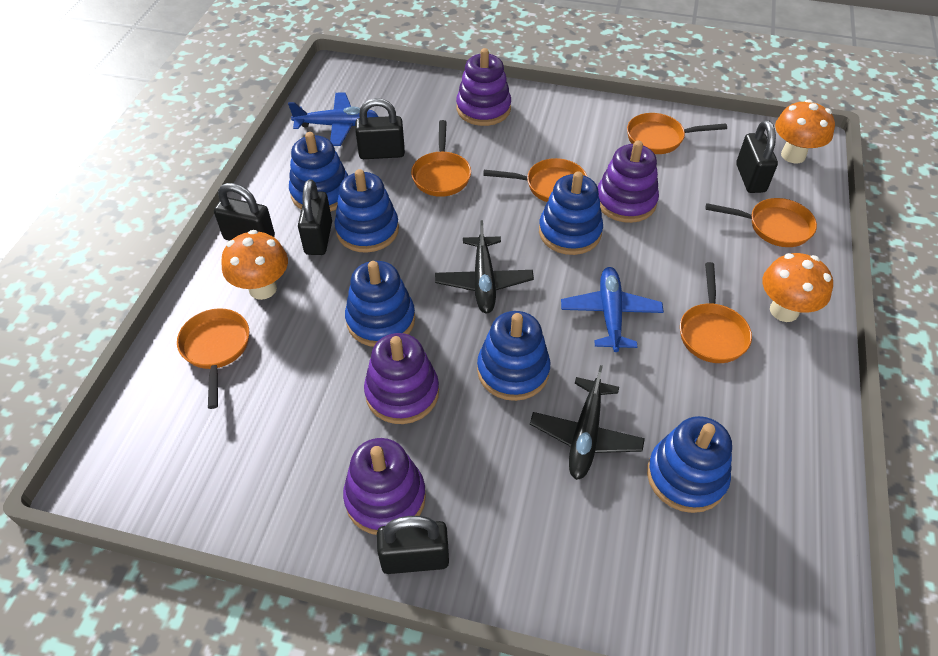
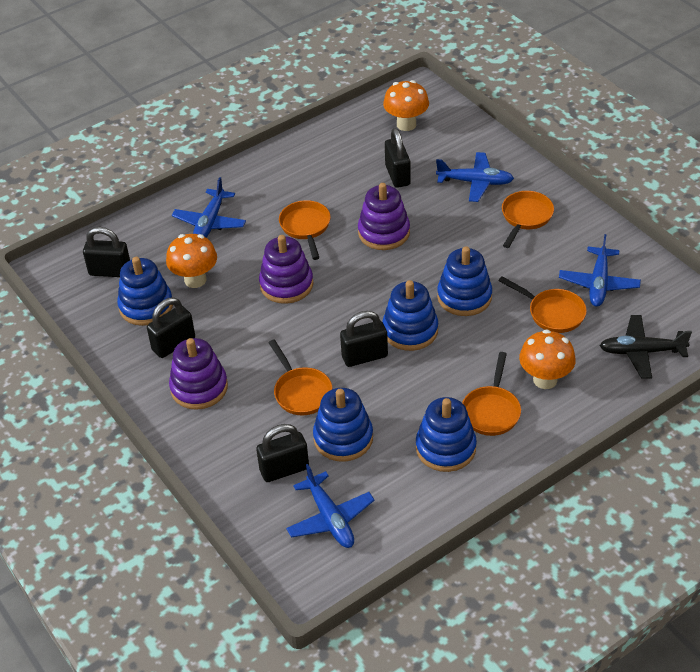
black plane: 2 -> 1
blue plane: 2 -> 4
blue stacking toy: 6 -> 5
orange pan: 6 -> 5
purple stacking toy: 4 -> 3

